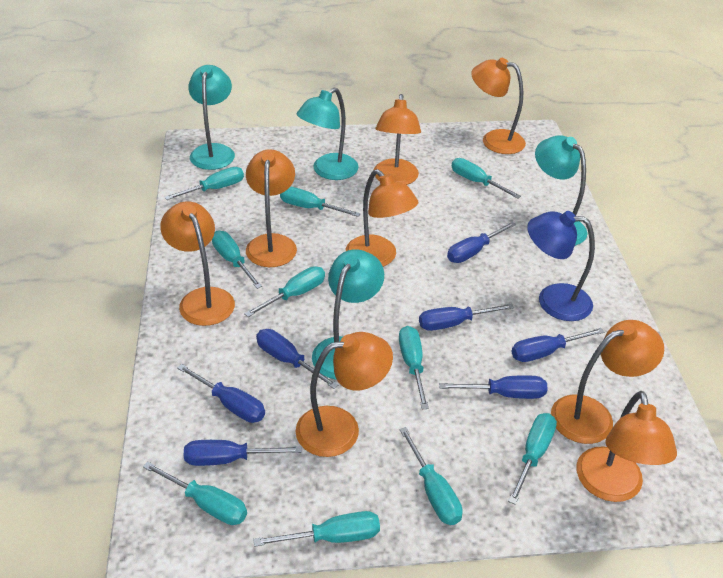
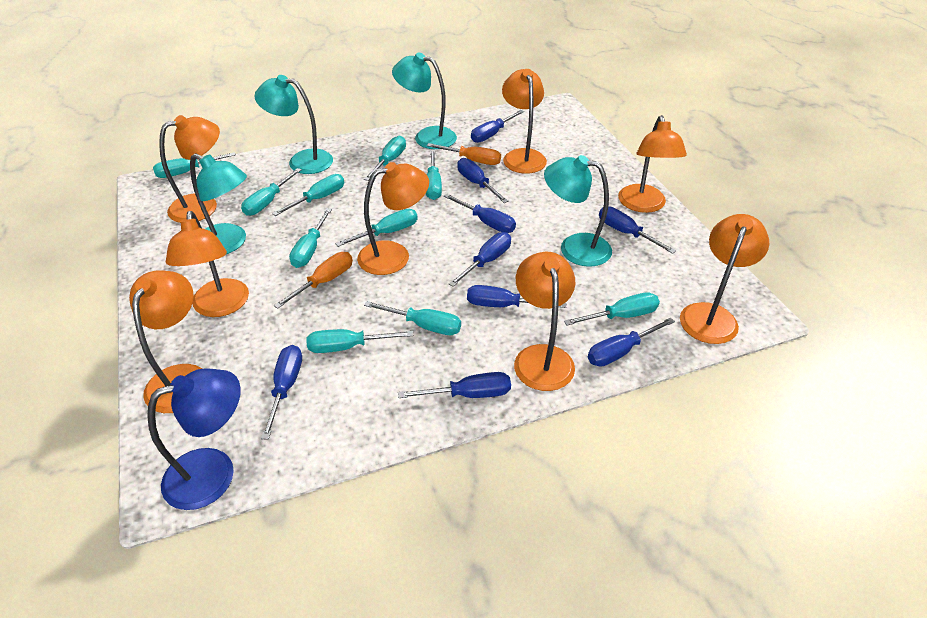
blue screwdriver: 7 -> 9
orange screwdriver: 0 -> 2

